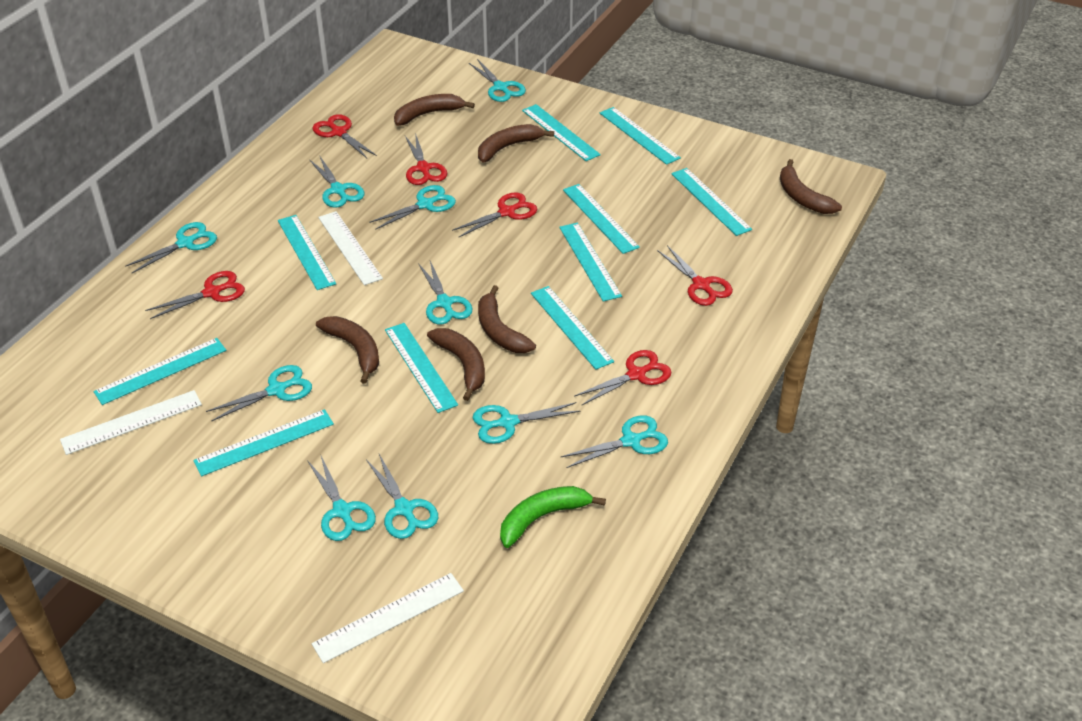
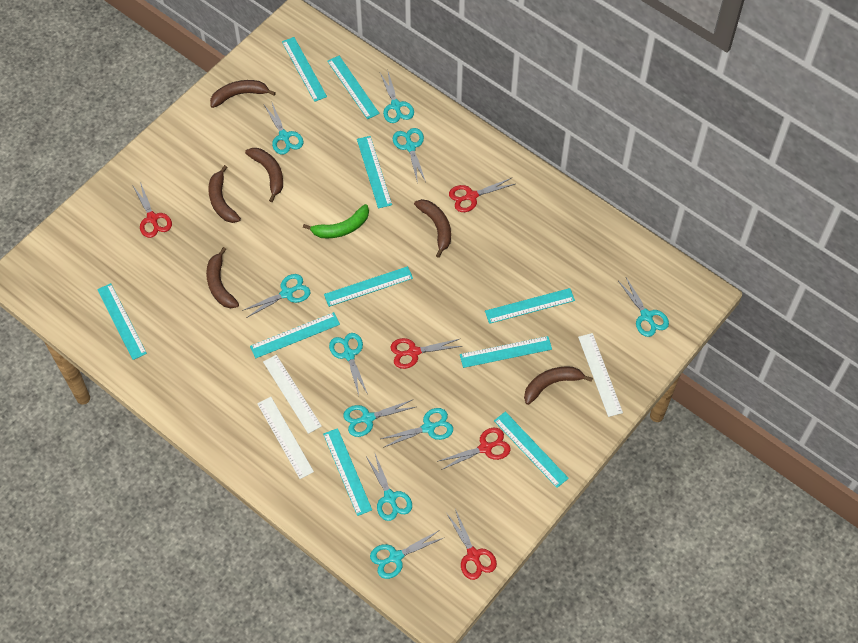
red scissors: 6 -> 5

